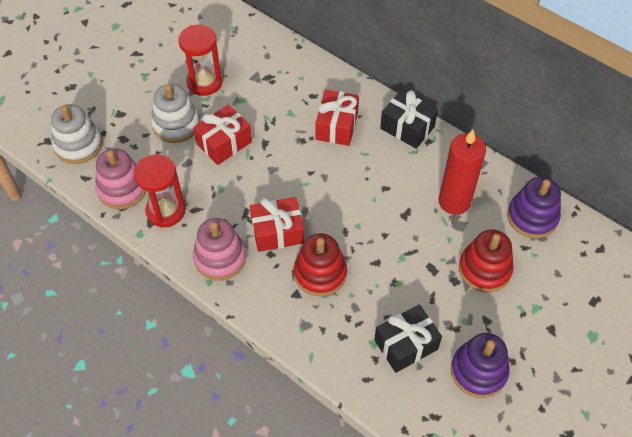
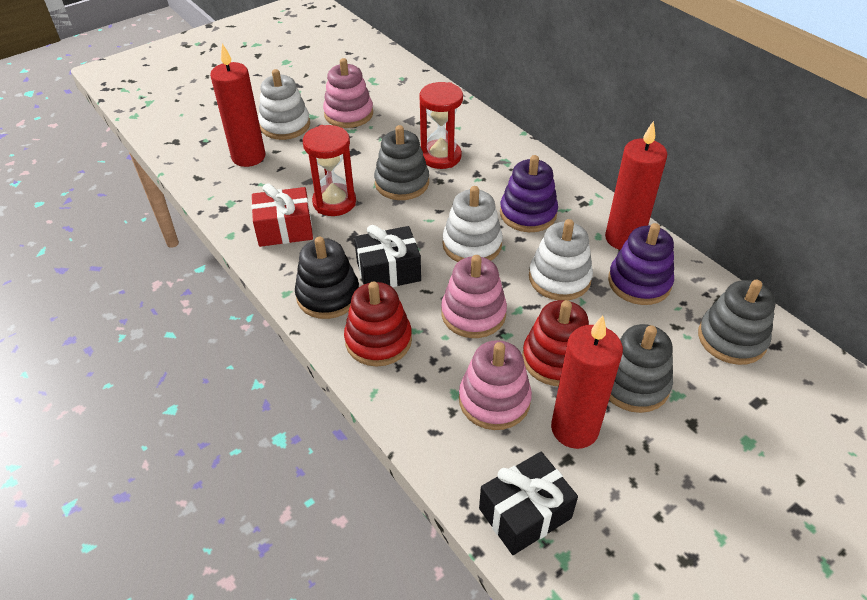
black stacking toy: 0 -> 1
grey stacking toy: 0 -> 3
pink stacking toy: 2 -> 3
red candle: 1 -> 3
red gift: 3 -> 1
white stacking toy: 2 -> 3

